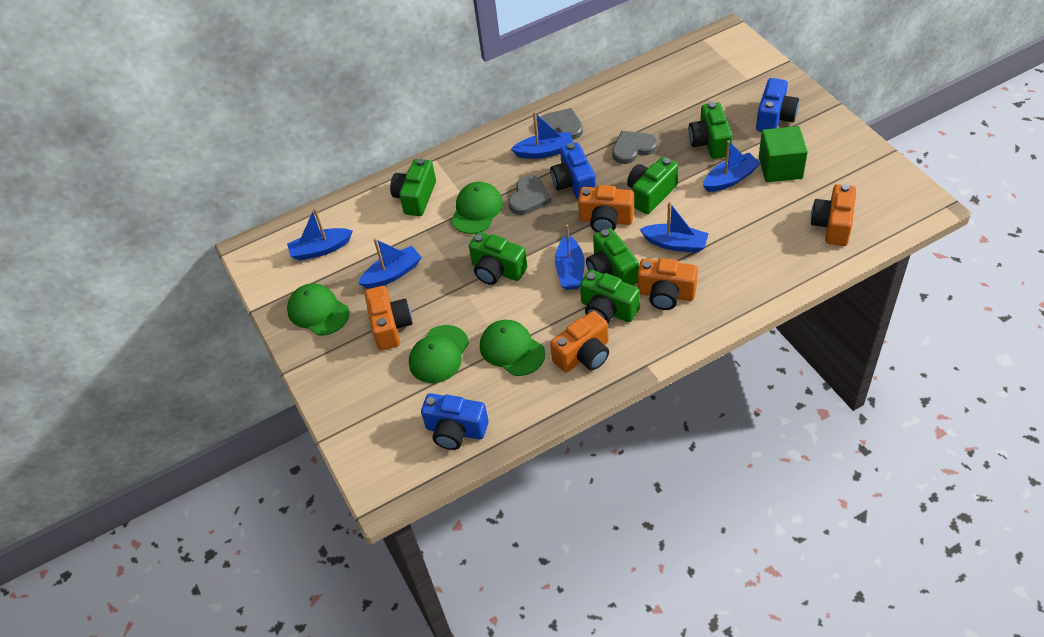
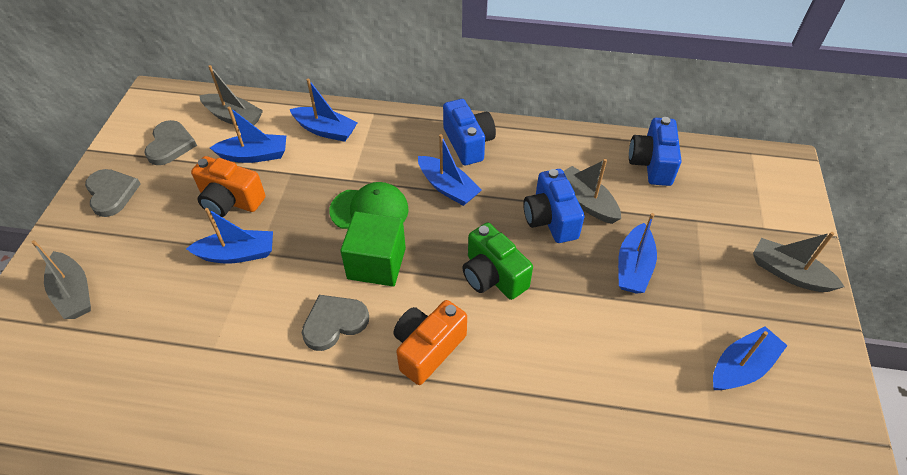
green camera: 6 -> 1
green cap: 4 -> 1
grey boat: 0 -> 4
orange camera: 5 -> 2

